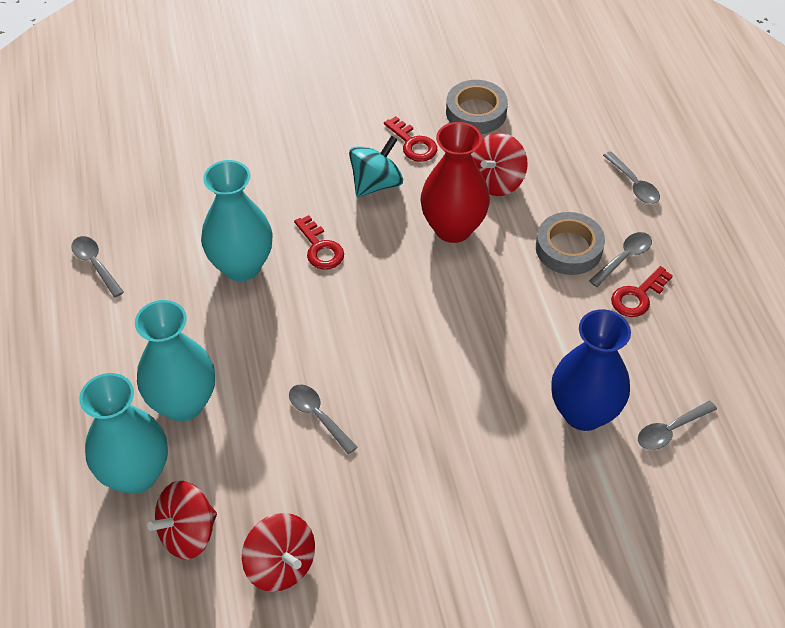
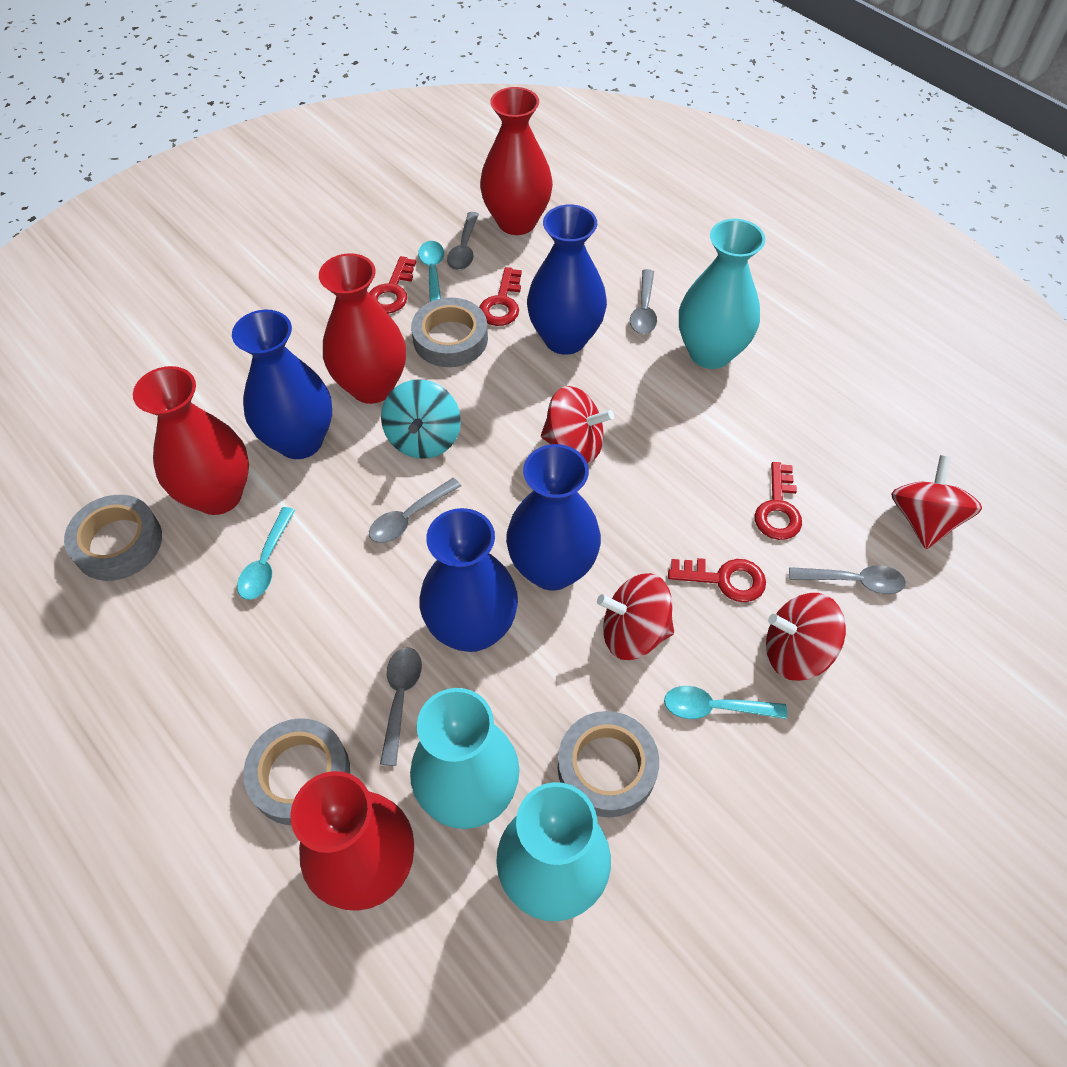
blue vase: 1 -> 4
grey tape: 2 -> 4
red key: 3 -> 4
red spinning top: 3 -> 4
red vase: 1 -> 4
turquoise spoon: 0 -> 3

